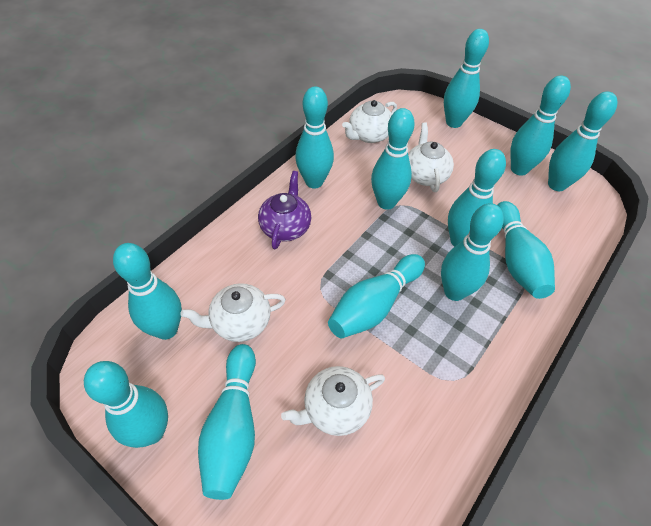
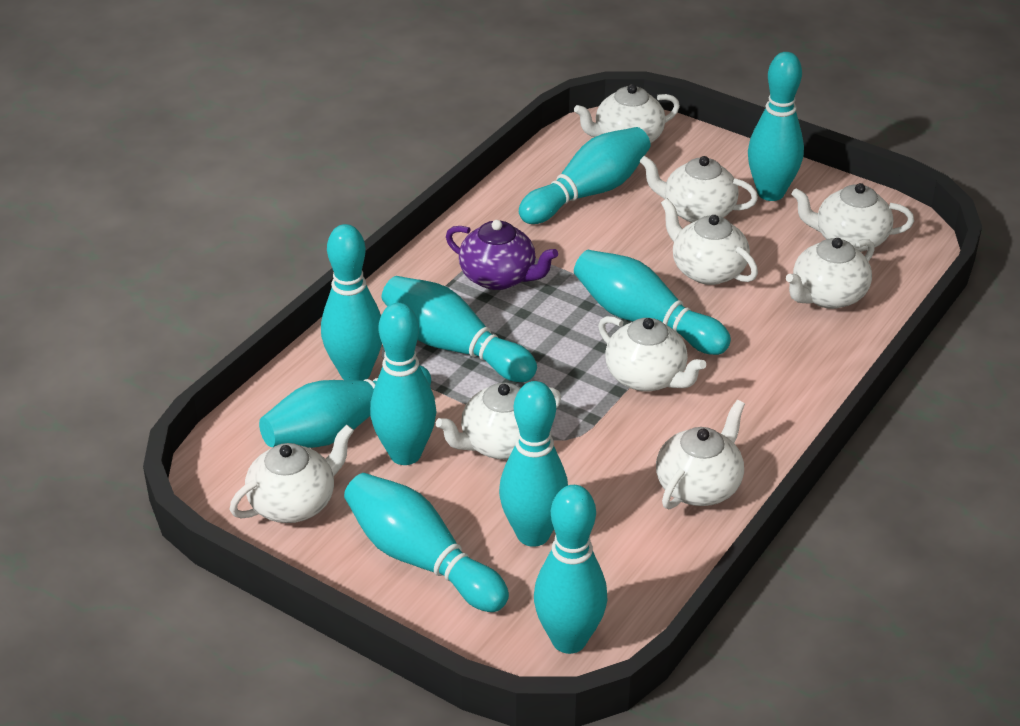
turquoise bowling pin: 12 -> 10
white teapot: 4 -> 9

